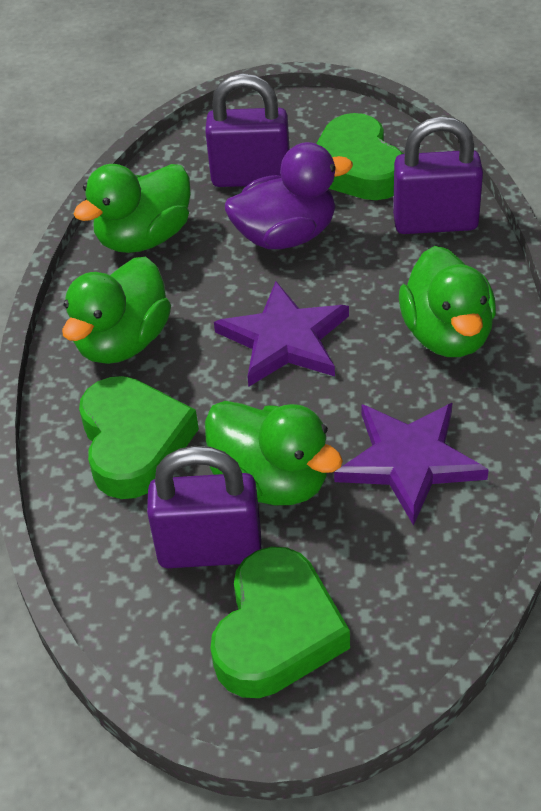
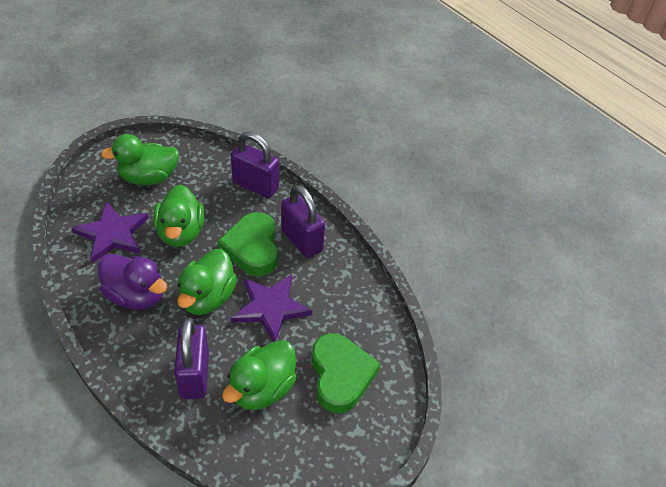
green heart: 3 -> 2

